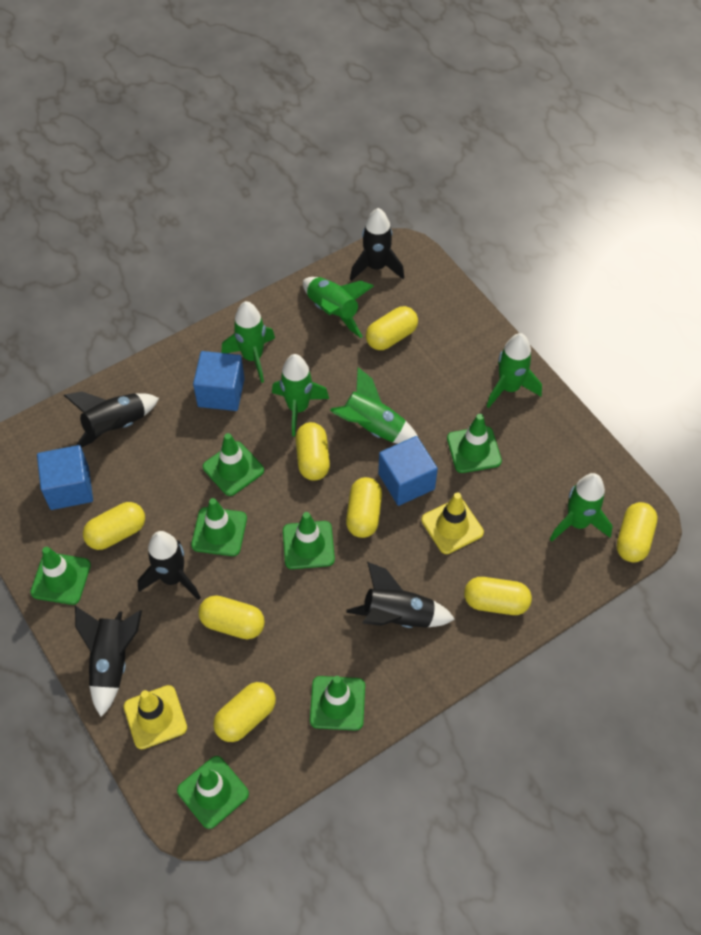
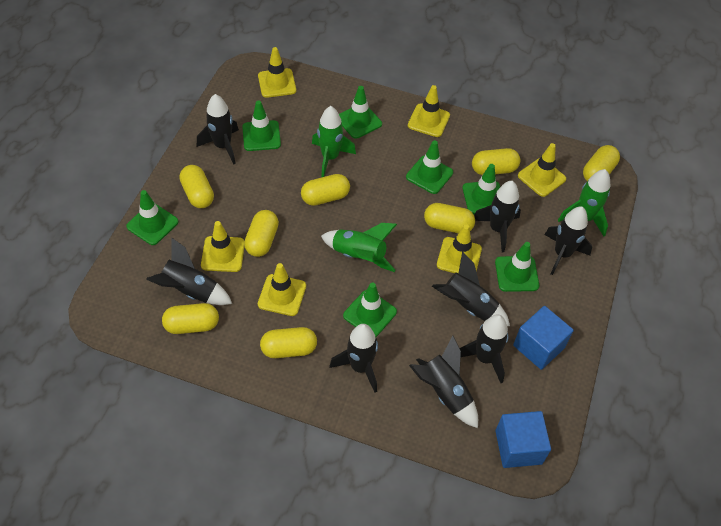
black rocket: 5 -> 8
blue cube: 3 -> 2
green rocket: 6 -> 3
yellow traffic cone: 2 -> 6

